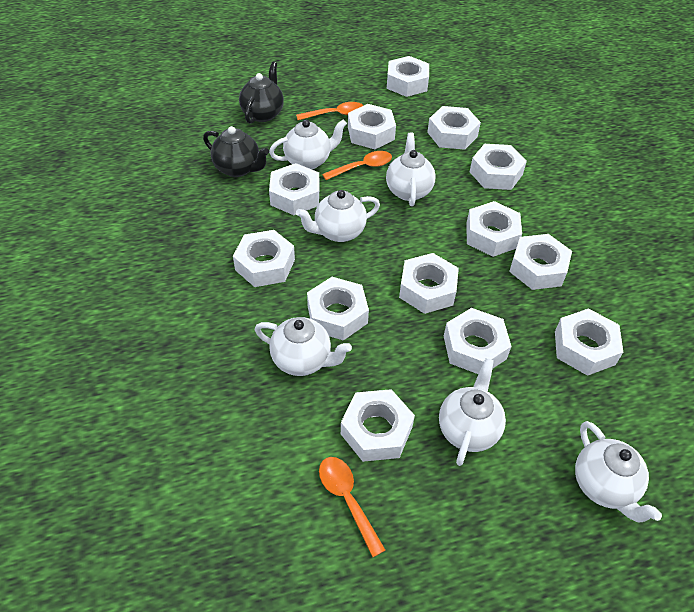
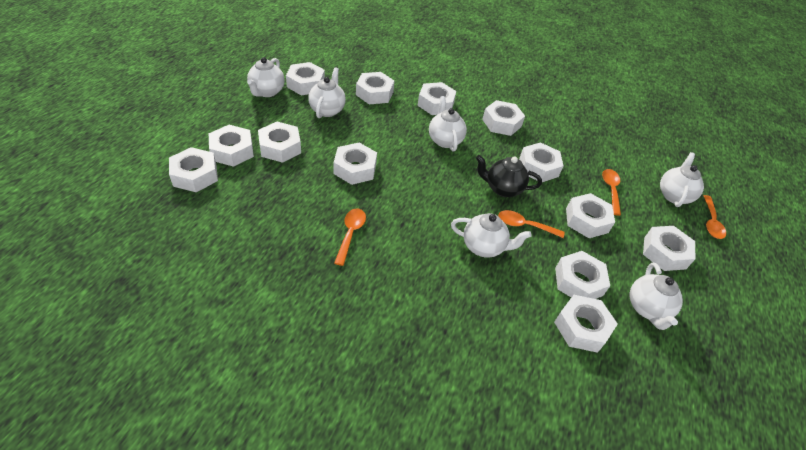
black teapot: 2 -> 1
orange spoon: 3 -> 4

